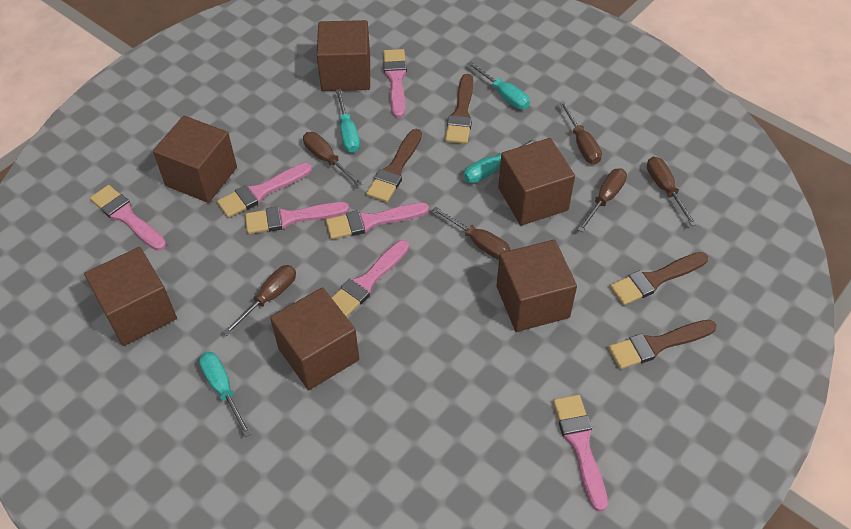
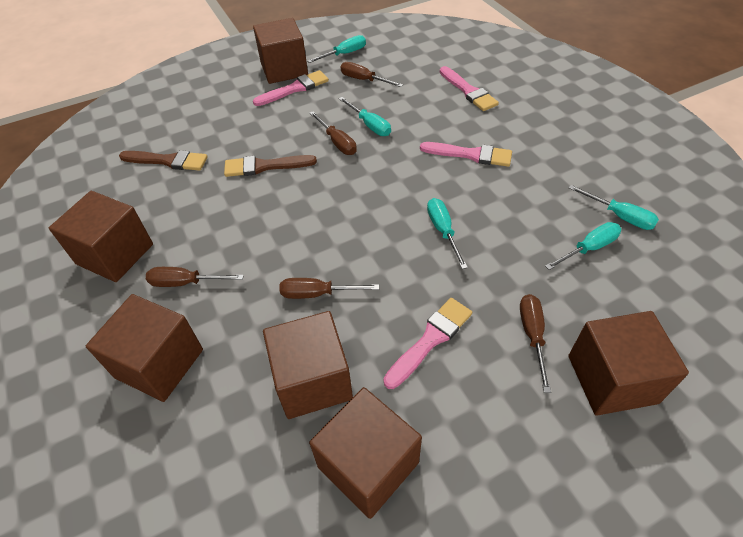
brown brush: 4 -> 2
brown screwdriver: 6 -> 5
pink brush: 7 -> 4
turquoise screwdriver: 4 -> 5

